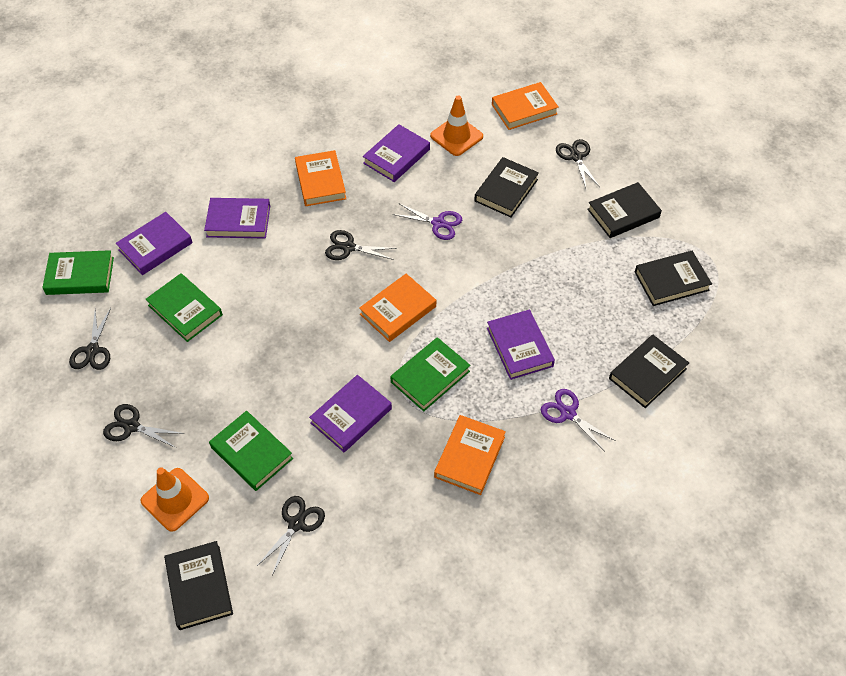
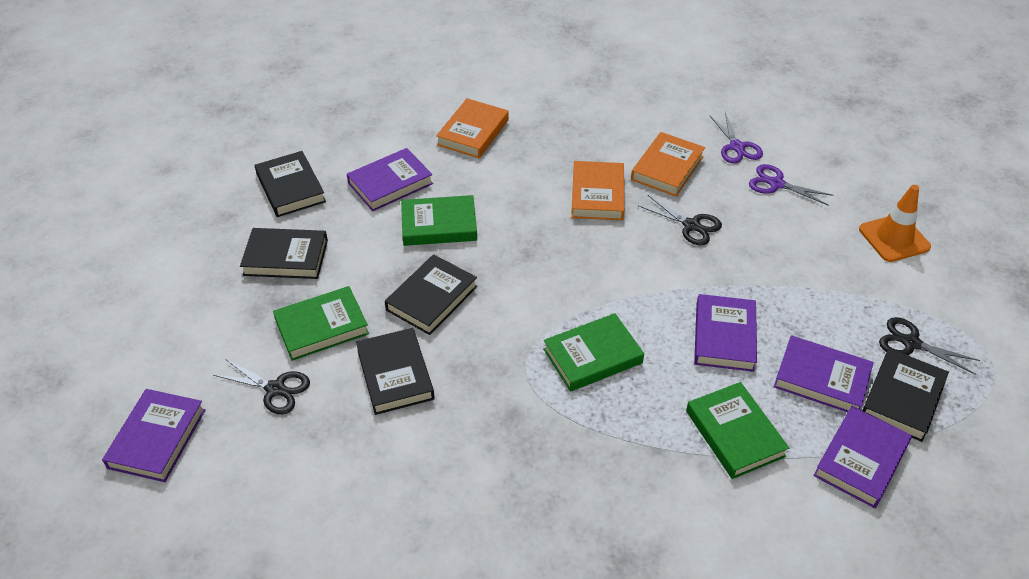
black scissors: 5 -> 3
orange book: 4 -> 3
orange traffic cone: 2 -> 1

